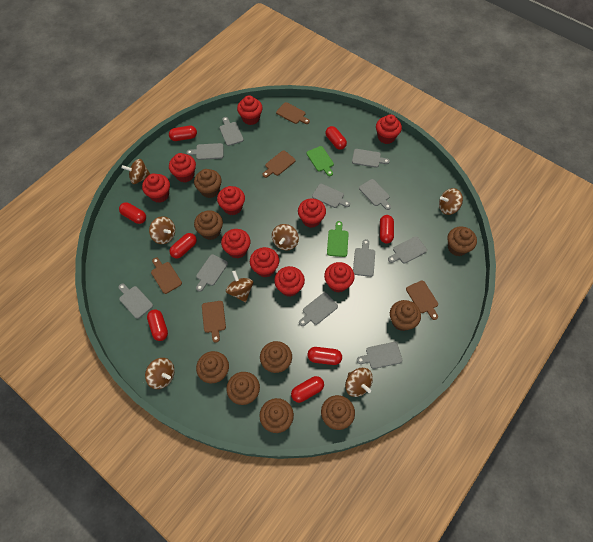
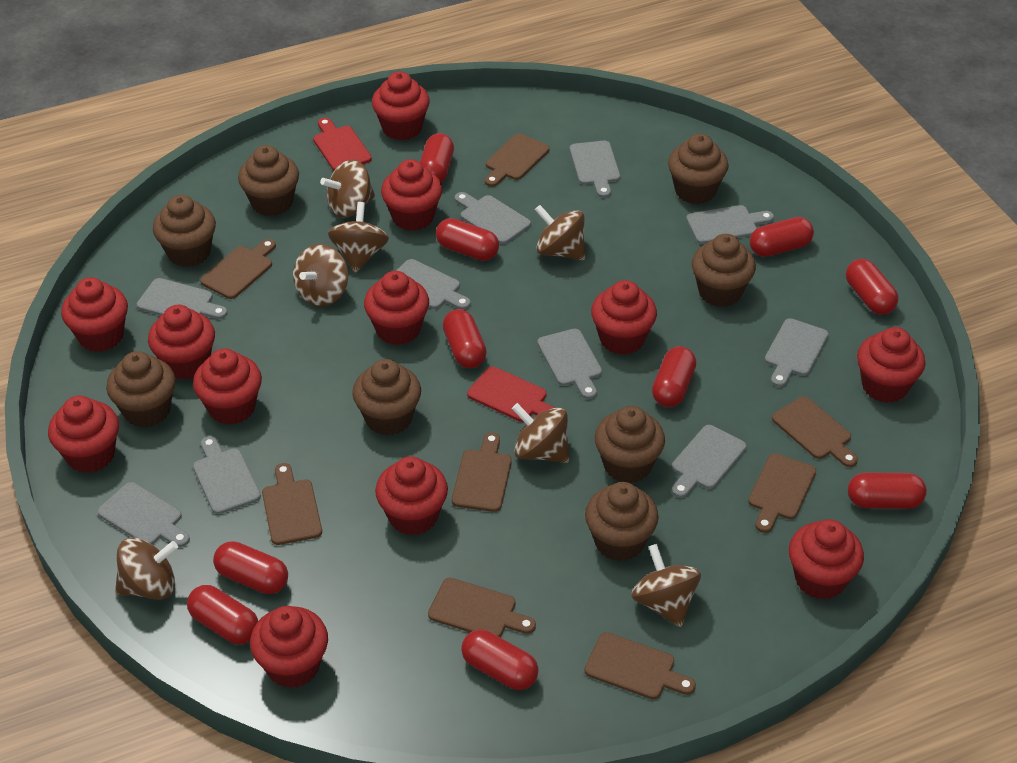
brown cupcake: 9 -> 8
brown cutting board: 5 -> 8
green cutting board: 2 -> 0
grey cutting board: 11 -> 10
red capsule: 8 -> 10
red cupcake: 10 -> 12
red cutting board: 0 -> 2

